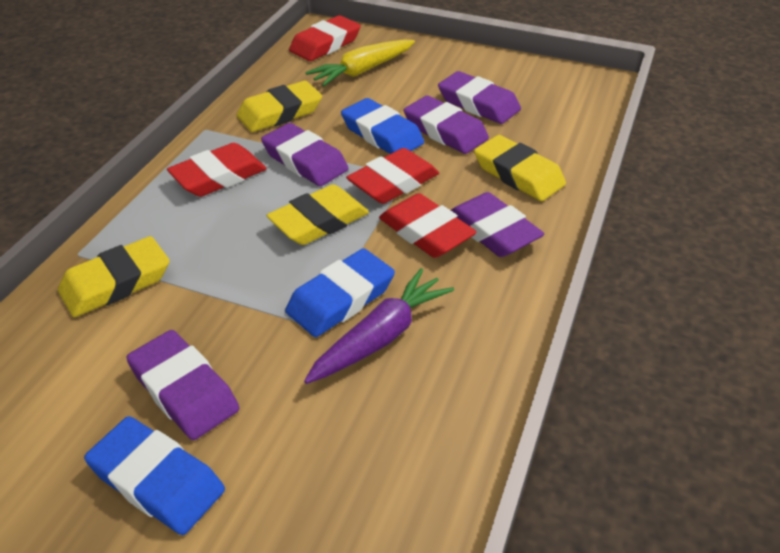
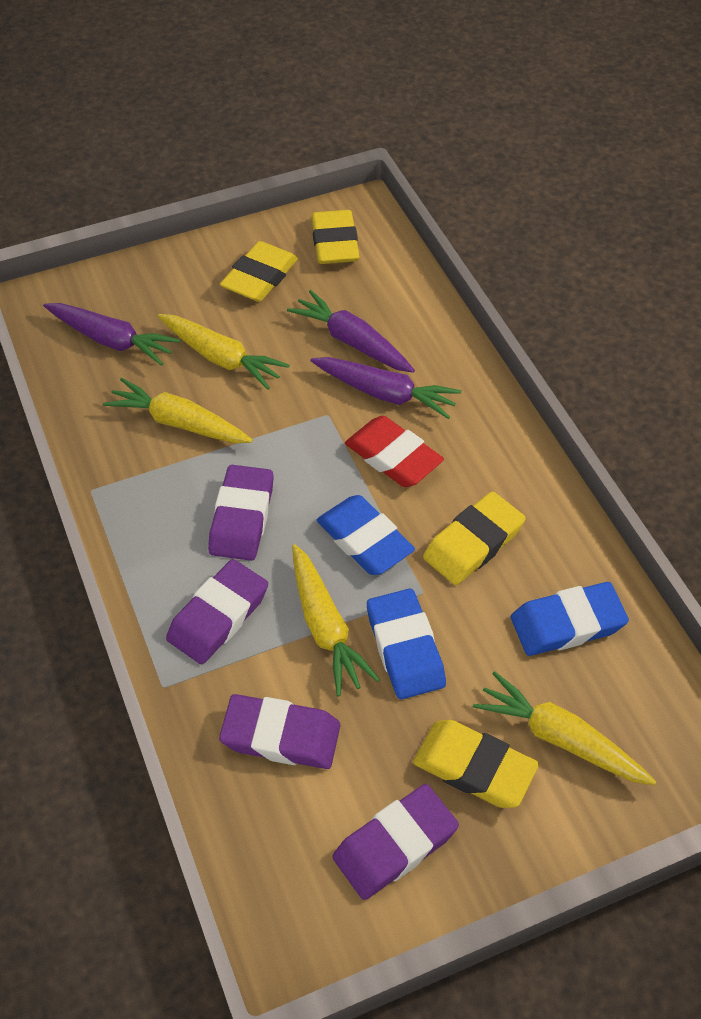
purple carrot: 1 -> 3
purple eraser: 5 -> 4
red eraser: 4 -> 1
yellow carrot: 1 -> 4

